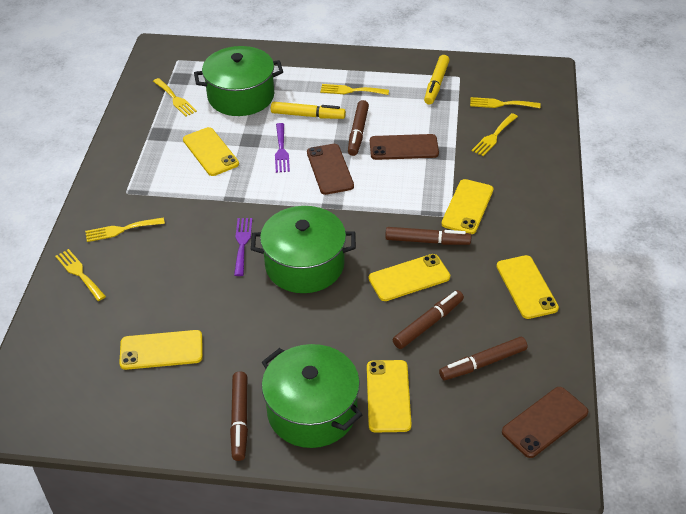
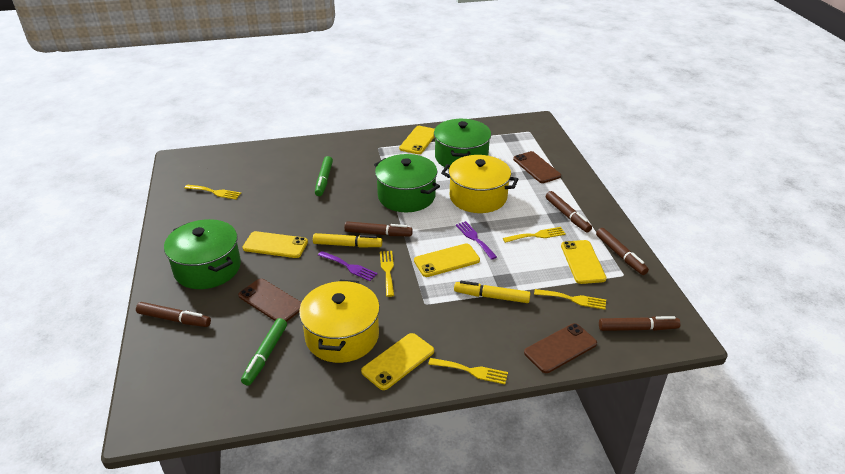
green marker: 0 -> 2
yellow fork: 6 -> 5
yellow phone: 6 -> 5
yellow pot: 0 -> 2

